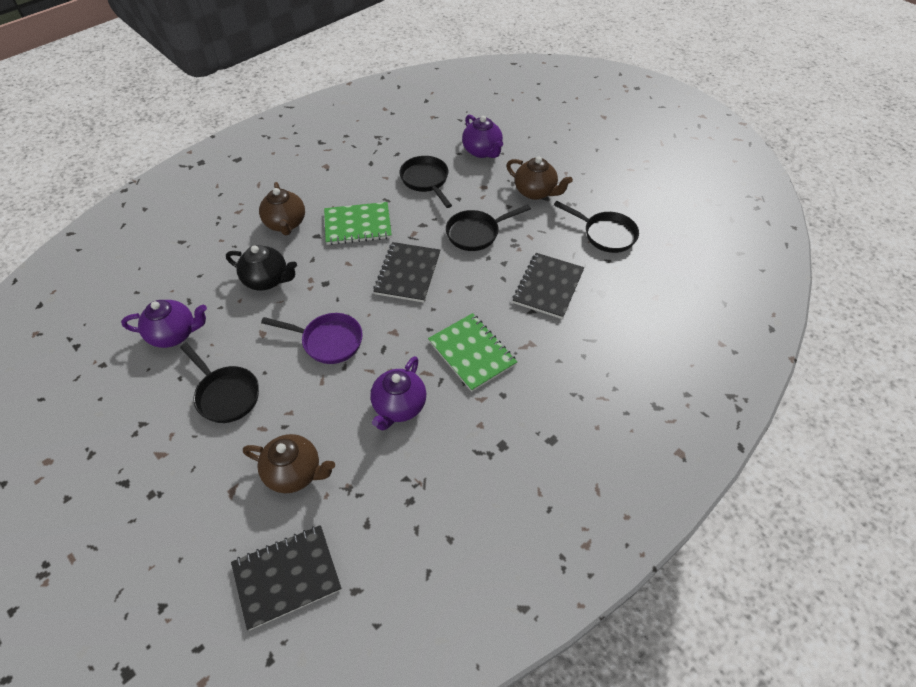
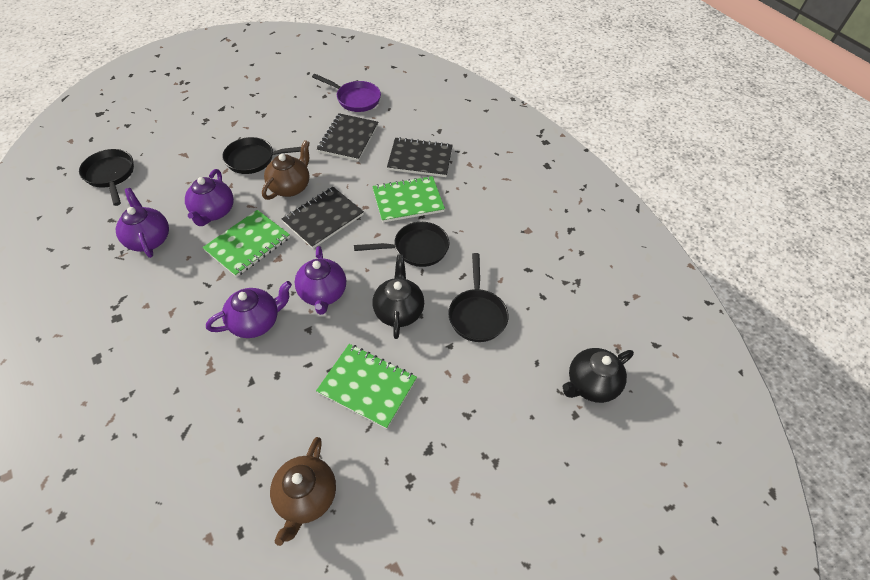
black teapot: 1 -> 2
brown teapot: 3 -> 2
green notebook: 2 -> 3
purple teapot: 3 -> 4

